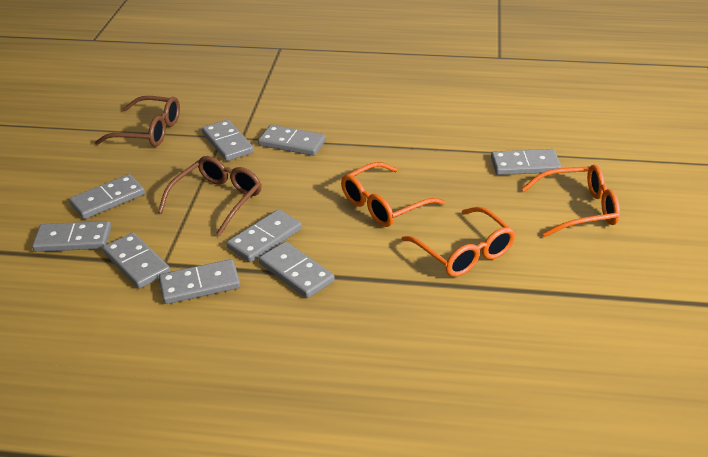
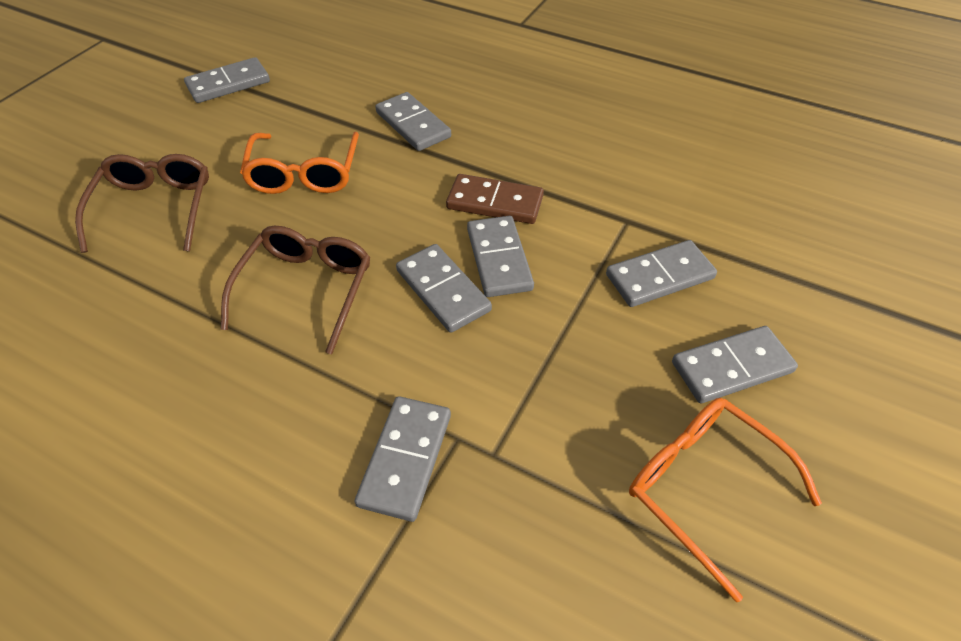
brown domino: 0 -> 1
grey domino: 9 -> 7
orange glasses: 3 -> 2

